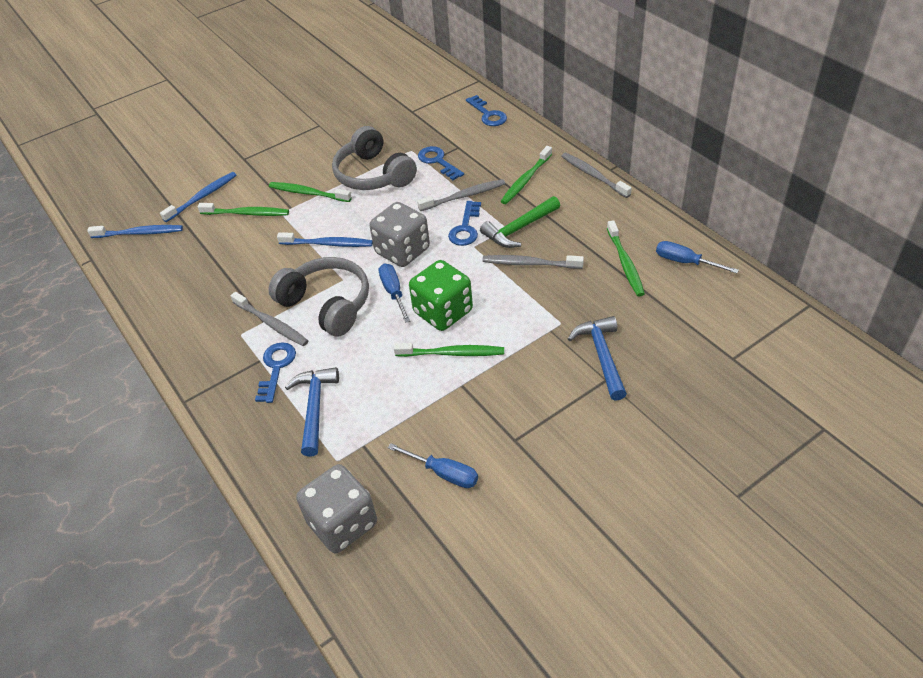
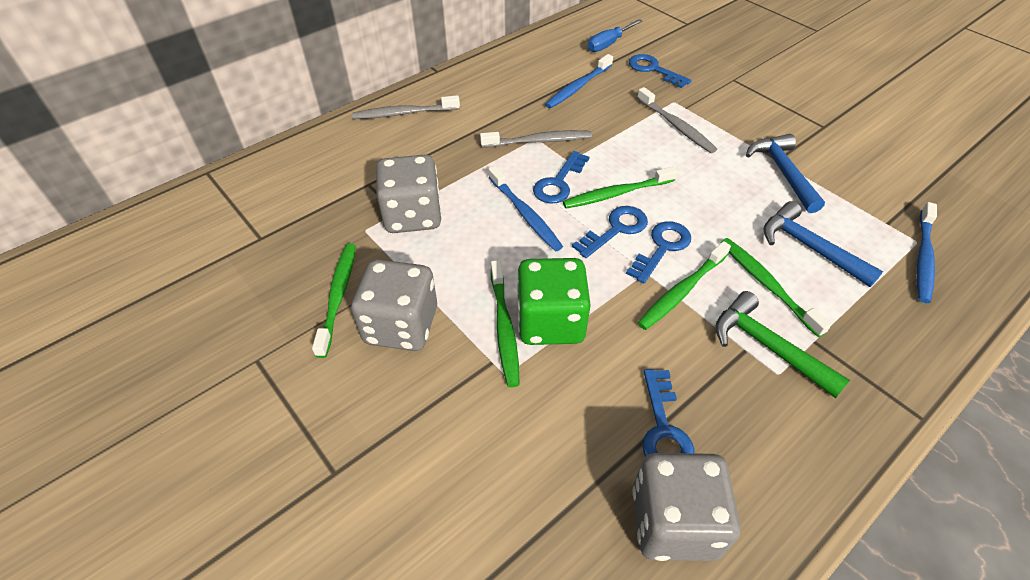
blue key: 4 -> 5
blue screwdriver: 3 -> 1
grey dice: 2 -> 3
grey headphones: 2 -> 0
grey toothbrush: 4 -> 3

